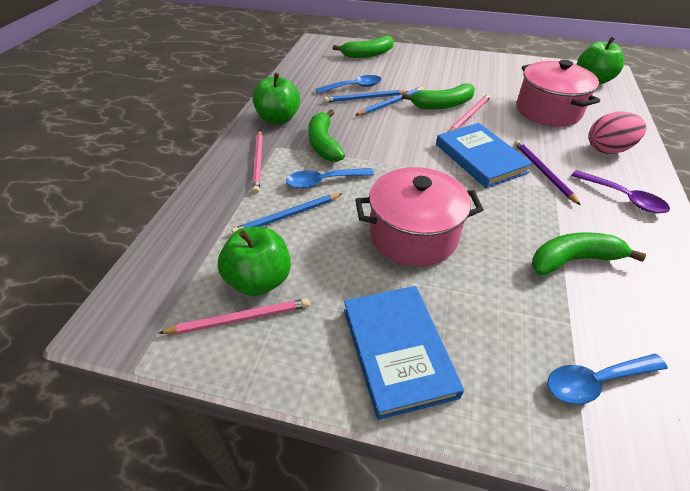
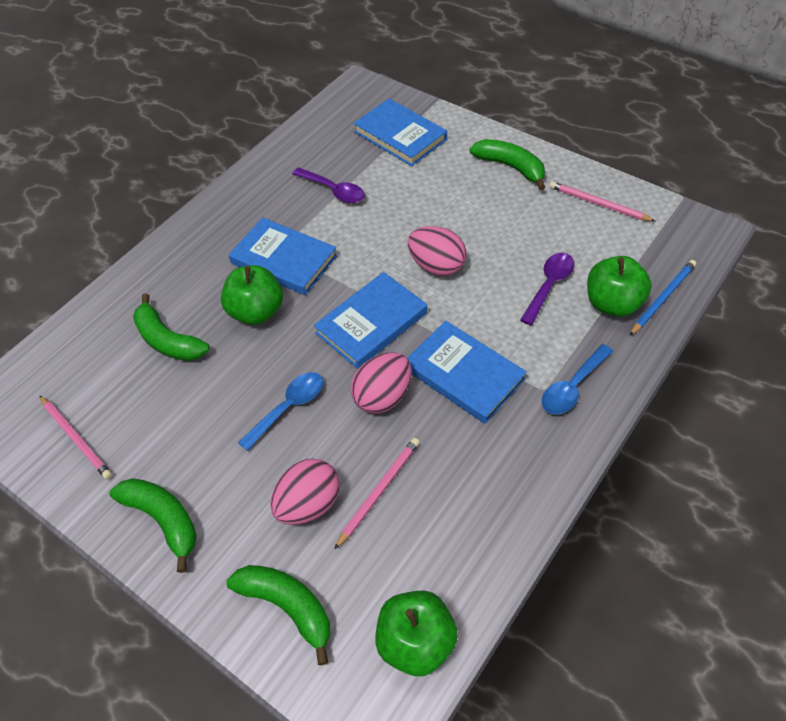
blue book: 2 -> 4
blue pencil: 3 -> 1
blue spoon: 3 -> 2
pink egg: 1 -> 3
pink pot: 2 -> 0
purple pencil: 1 -> 0
purple spoon: 1 -> 2

